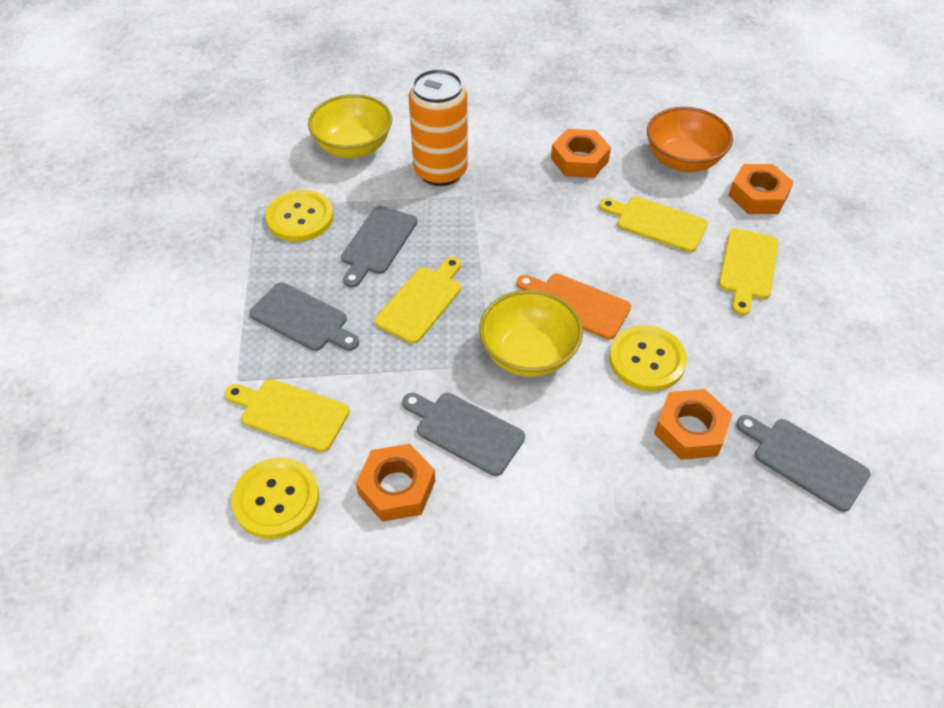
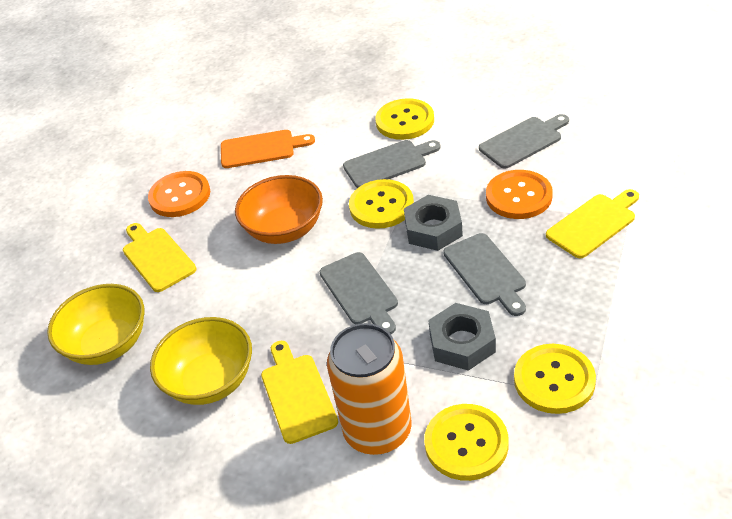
grey nut: 0 -> 2
orange button: 0 -> 2
orange nut: 4 -> 0
yellow button: 3 -> 4
yellow cutting board: 4 -> 3

